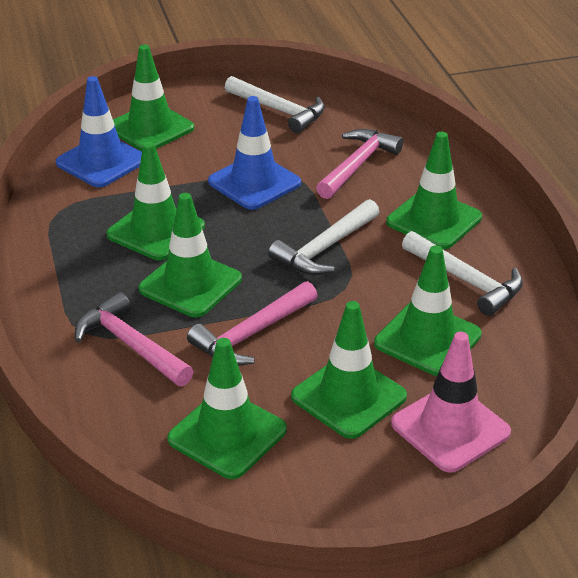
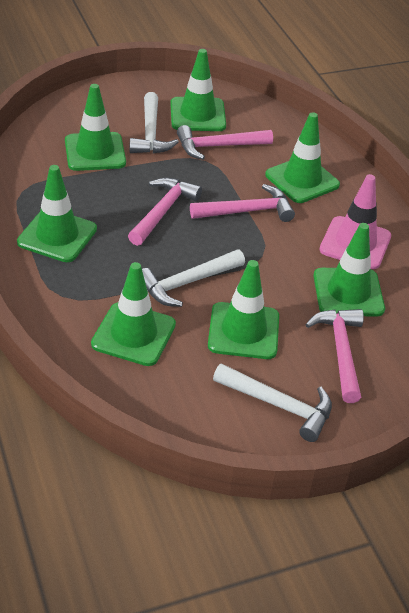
blue traffic cone: 2 -> 0
pink hammer: 3 -> 4

